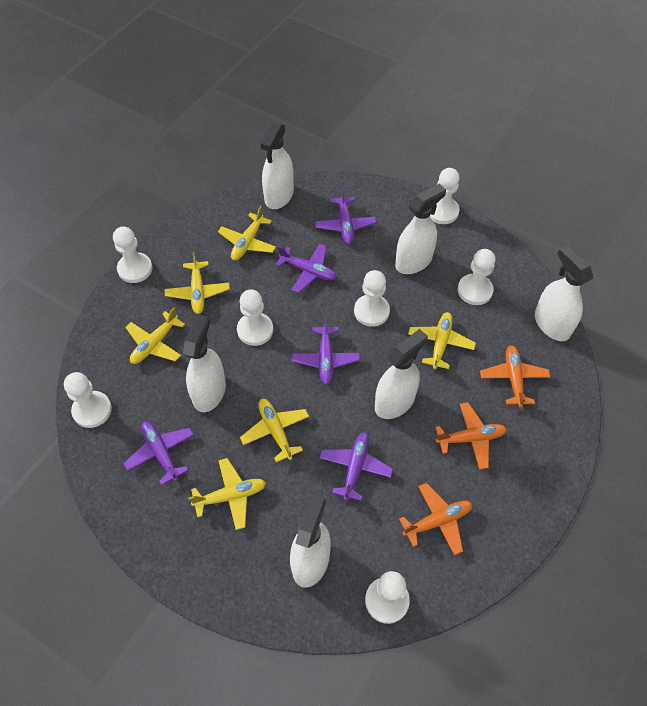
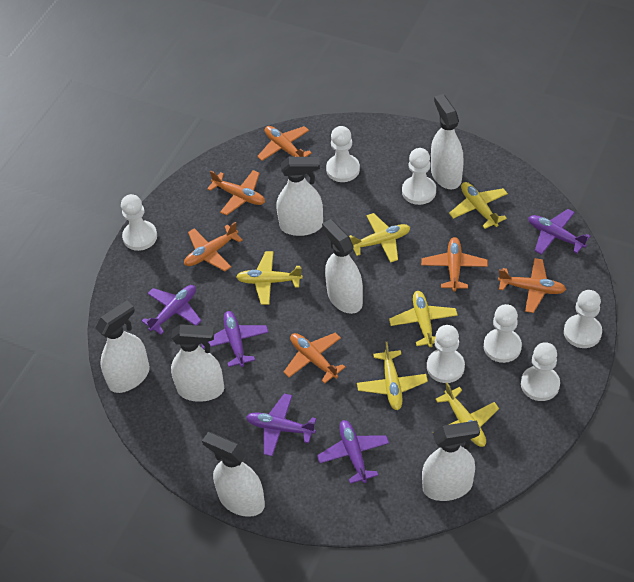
orange plane: 3 -> 6
white spray bottle: 6 -> 7

